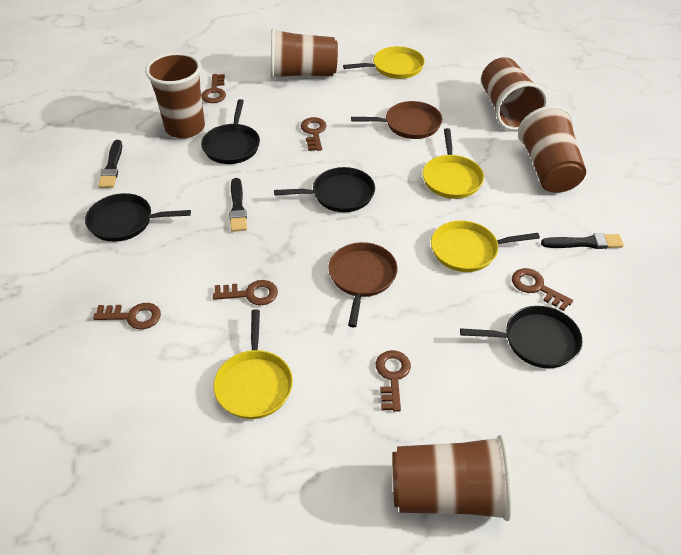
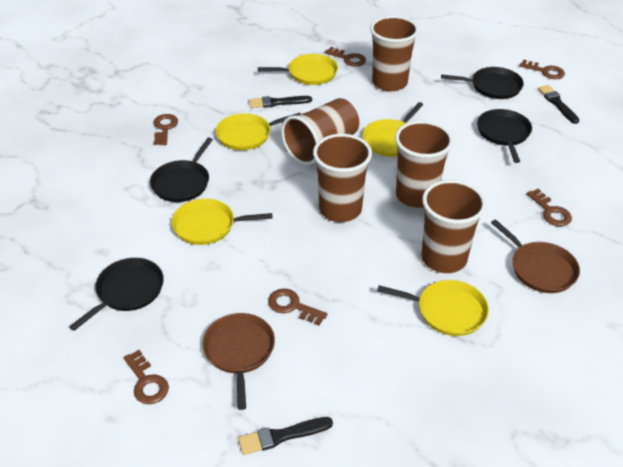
yellow pan: 4 -> 5

